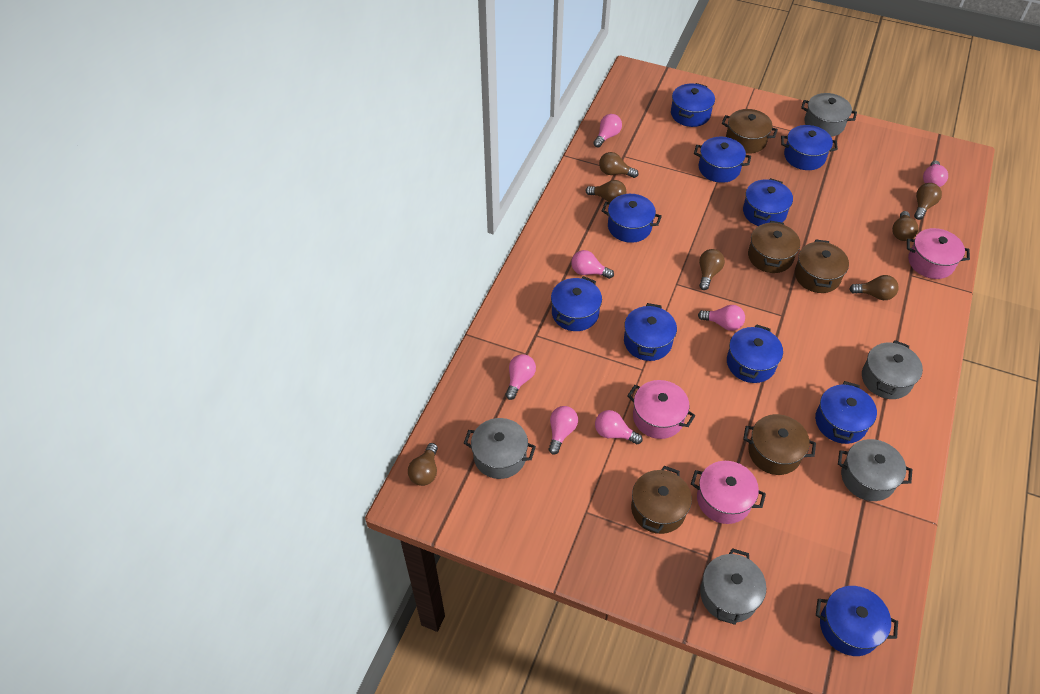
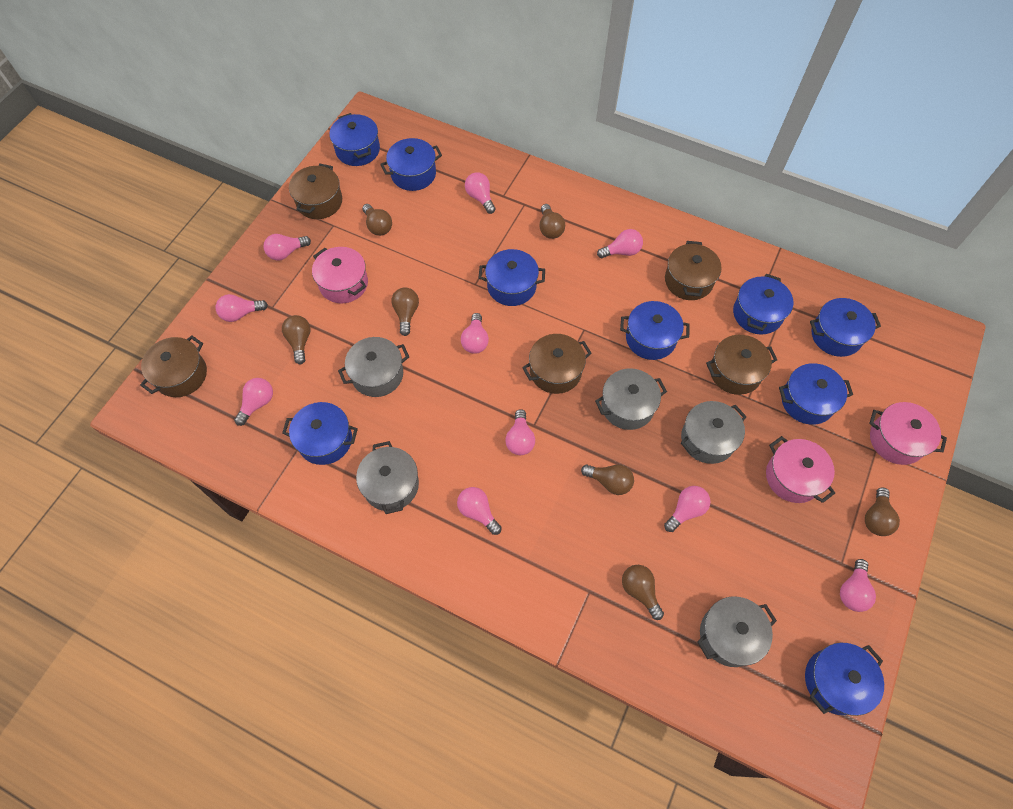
blue pot: 10 -> 9
pink light bulb: 7 -> 10

